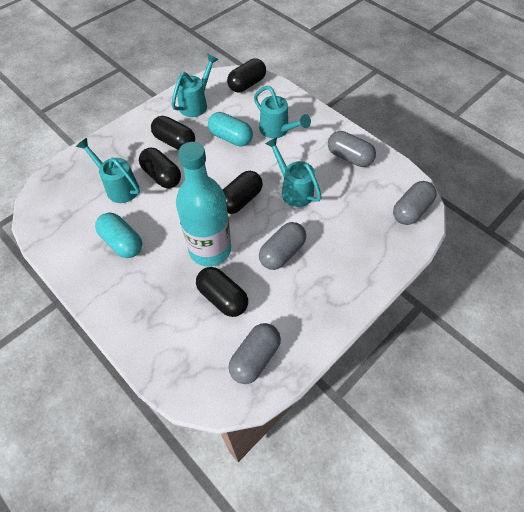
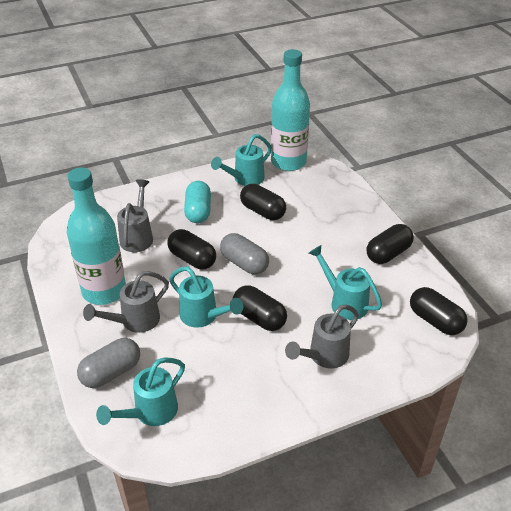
grey capsule: 4 -> 2
grey watering can: 0 -> 3
turquoise bottle: 1 -> 2
turquoise capsule: 2 -> 1

